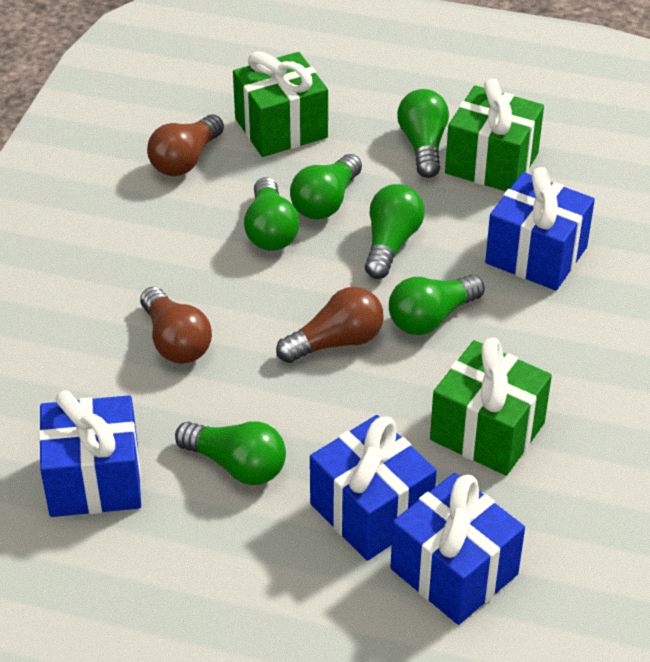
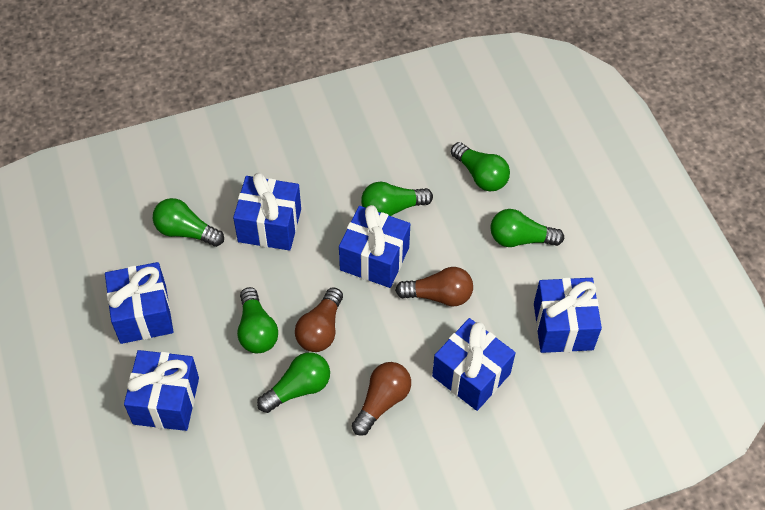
blue gift: 4 -> 6
green gift: 3 -> 0

